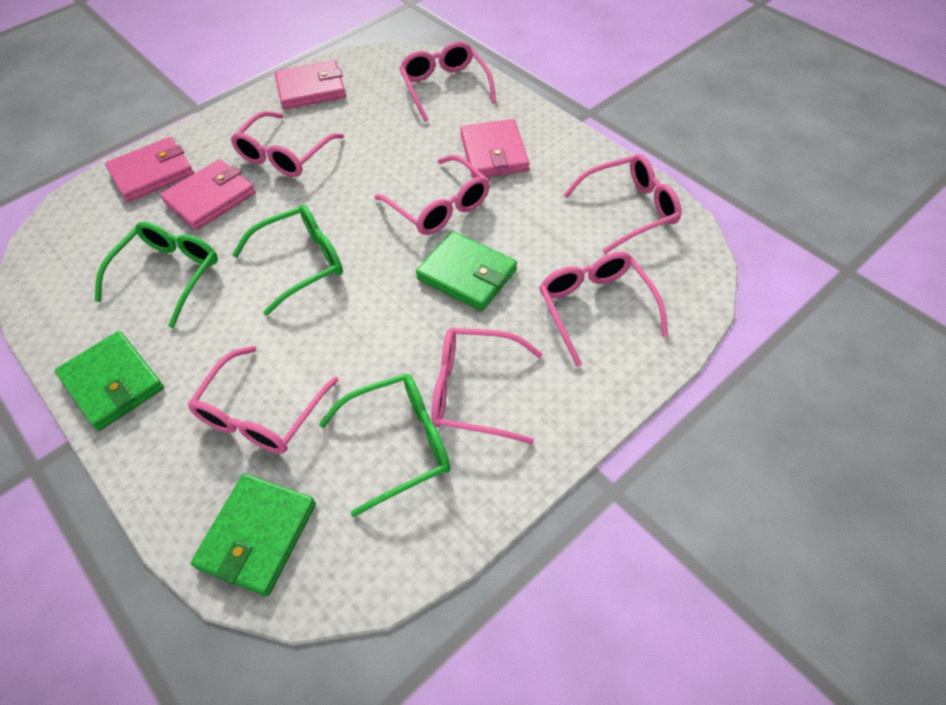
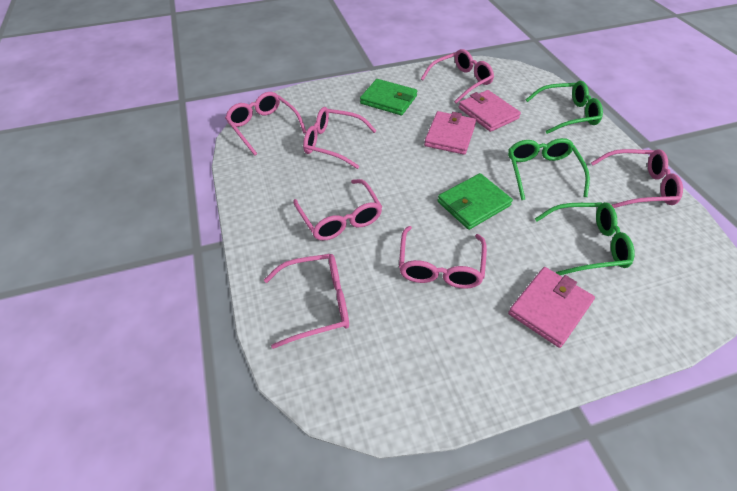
green wallet: 3 -> 2
pink wallet: 4 -> 3

